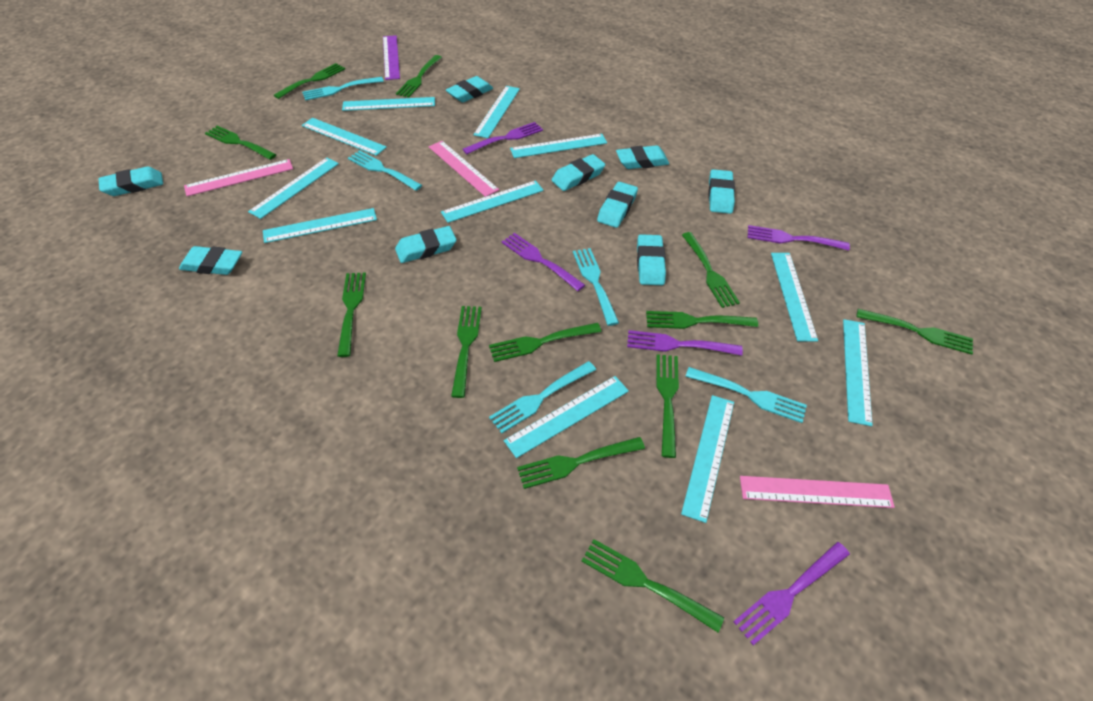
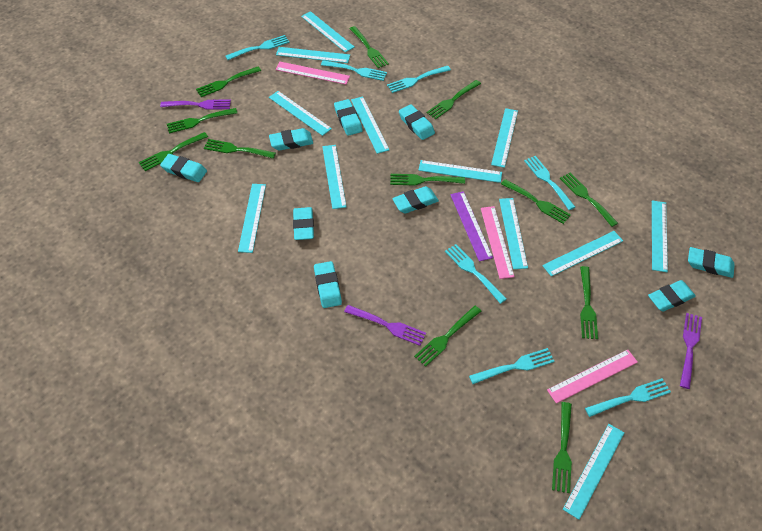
purple fork: 5 -> 3
turquoise fork: 5 -> 7
turquoise ruler: 11 -> 12

